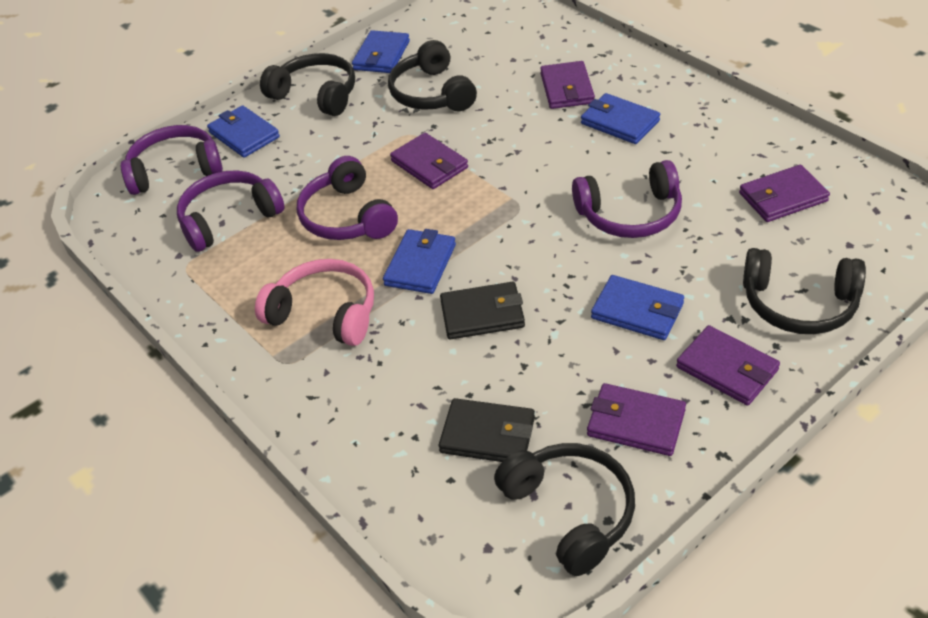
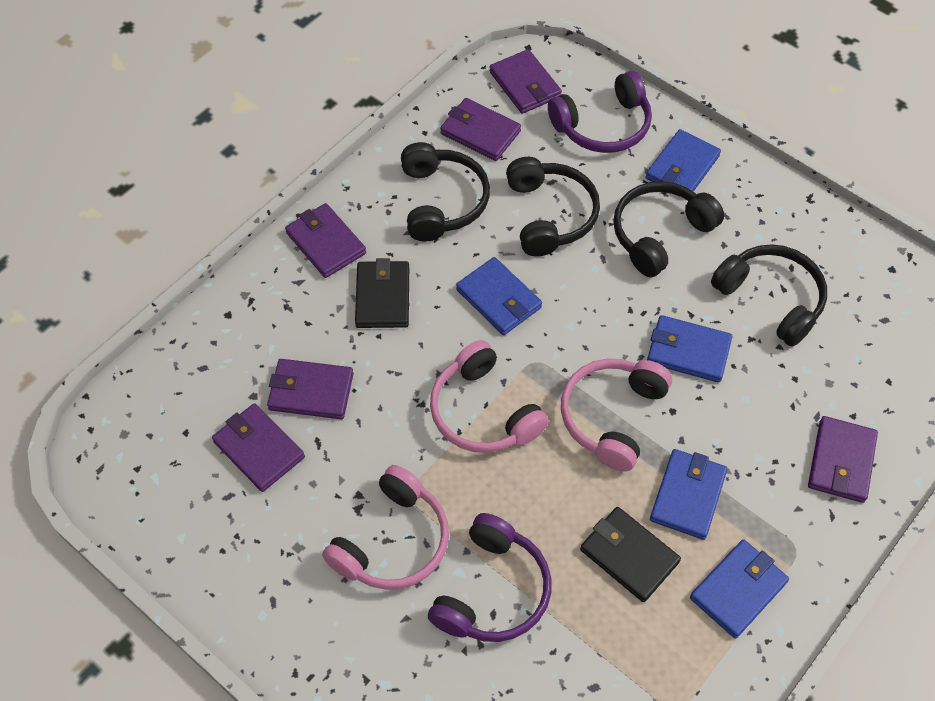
pink headphones: 1 -> 3
purple headphones: 4 -> 2
purple wallet: 5 -> 6

